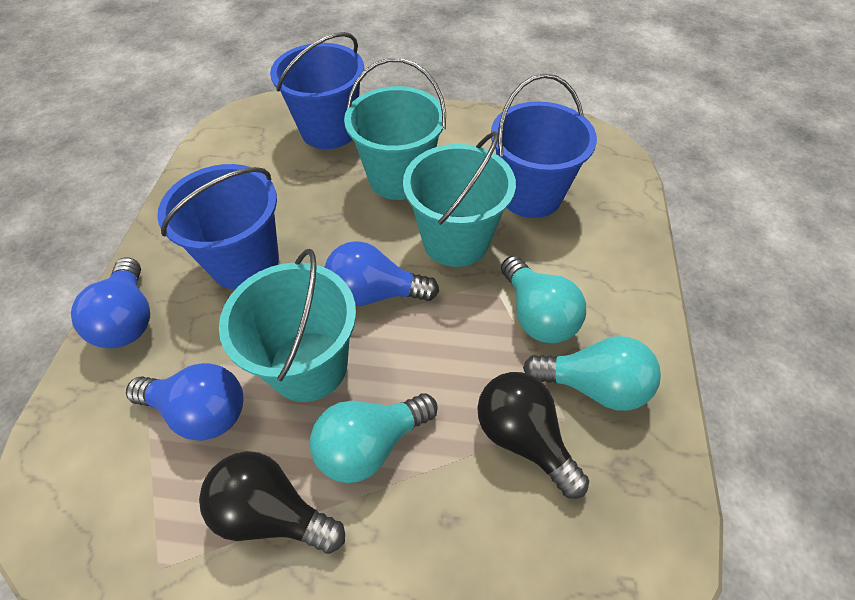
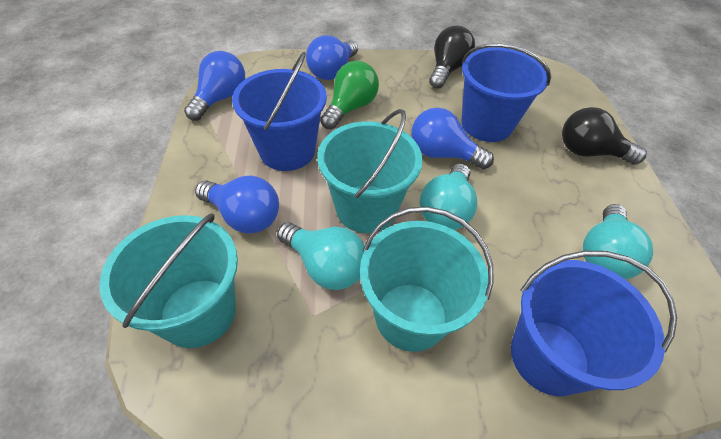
blue light bulb: 3 -> 4
green light bulb: 0 -> 1

